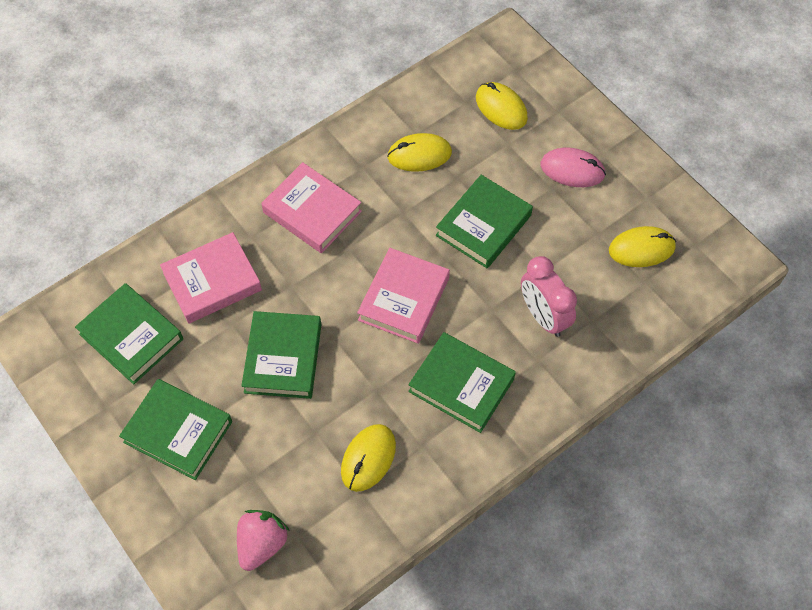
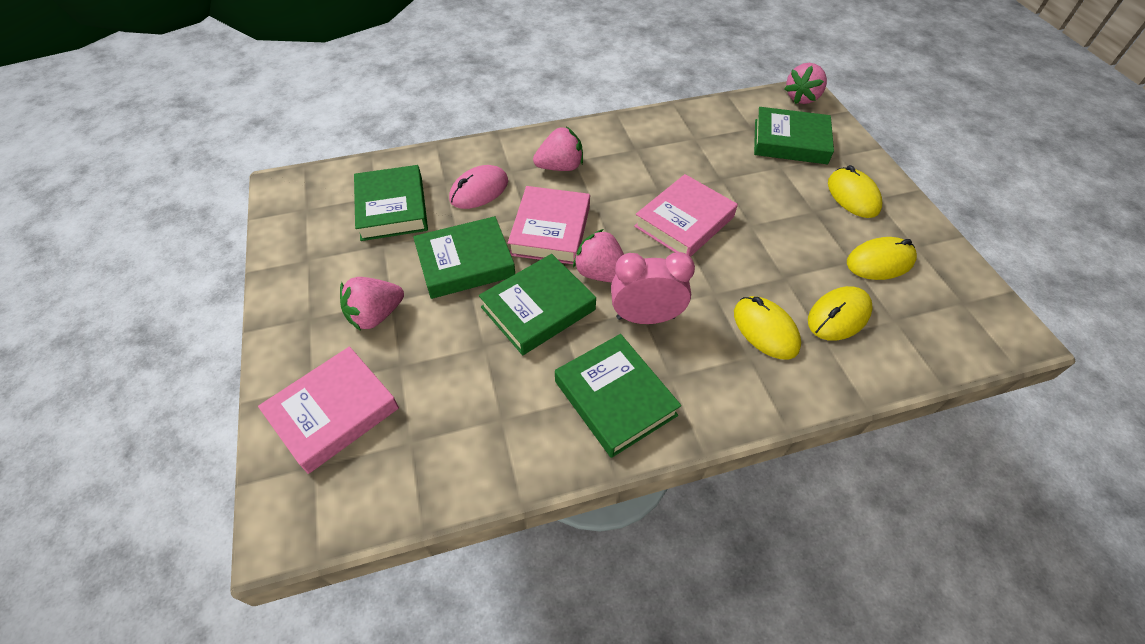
pink strawberry: 1 -> 4

